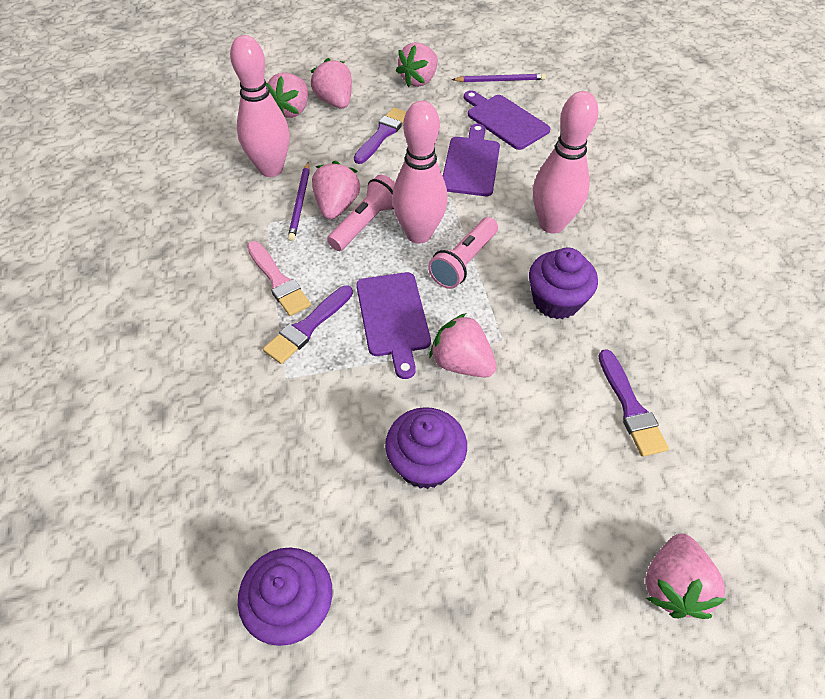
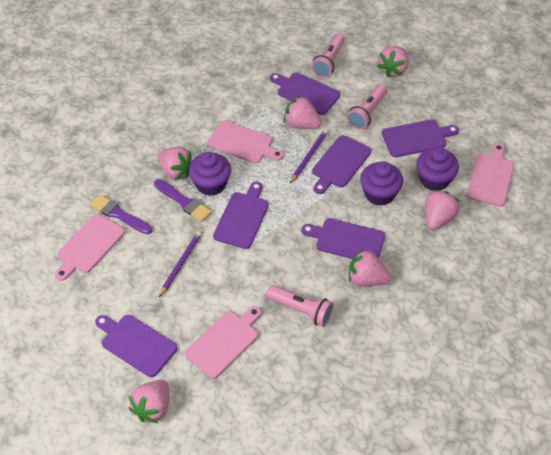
pink bowling pin: 3 -> 0
pink brush: 1 -> 0
pink cutting board: 0 -> 4
pink flashlight: 2 -> 3
purple brush: 3 -> 2
purple cutting board: 3 -> 6

